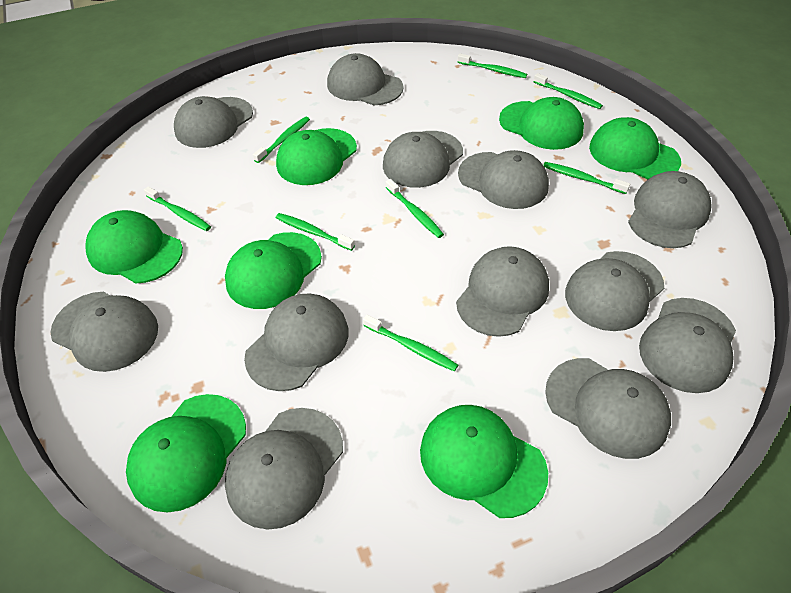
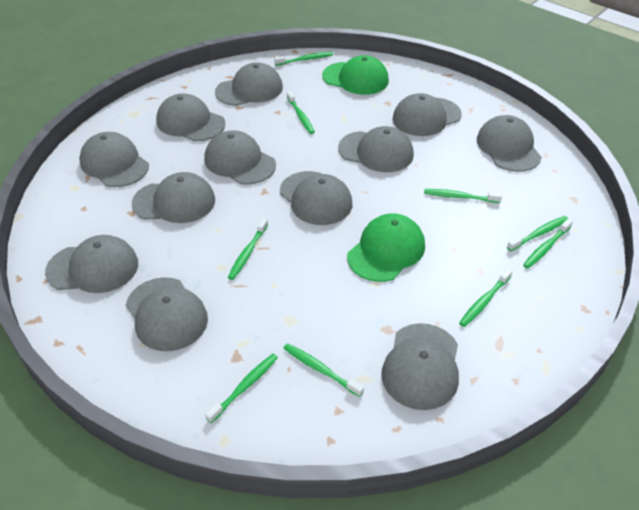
green cap: 7 -> 2
green toothbrush: 8 -> 9

